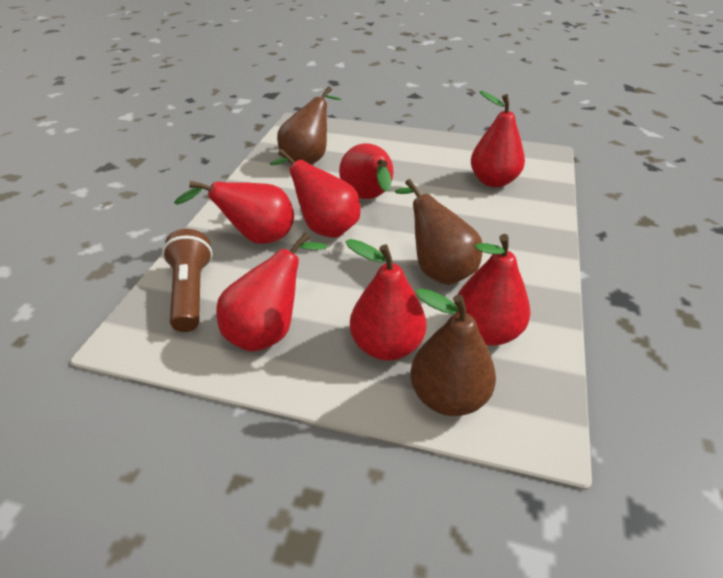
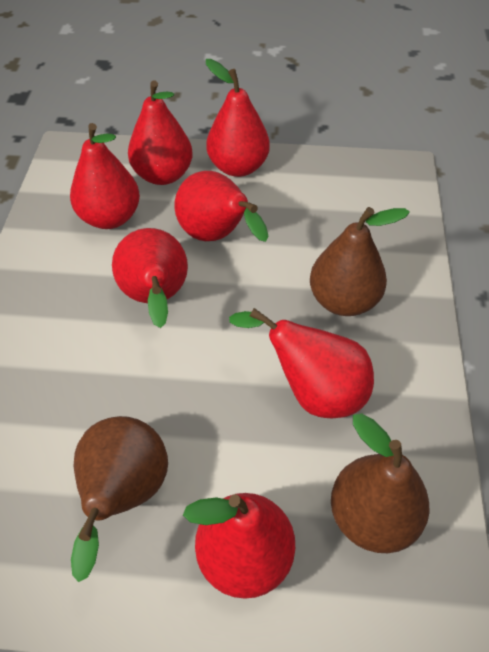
brown flashlight: 1 -> 0

